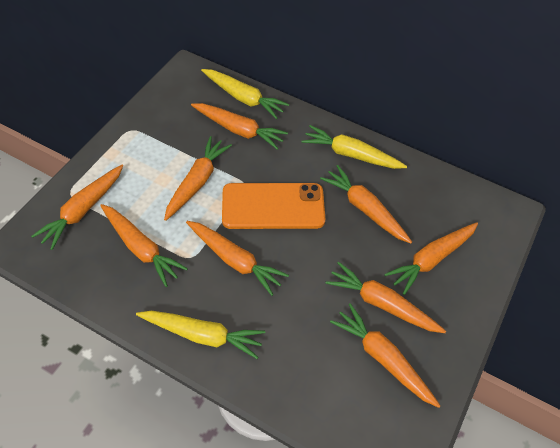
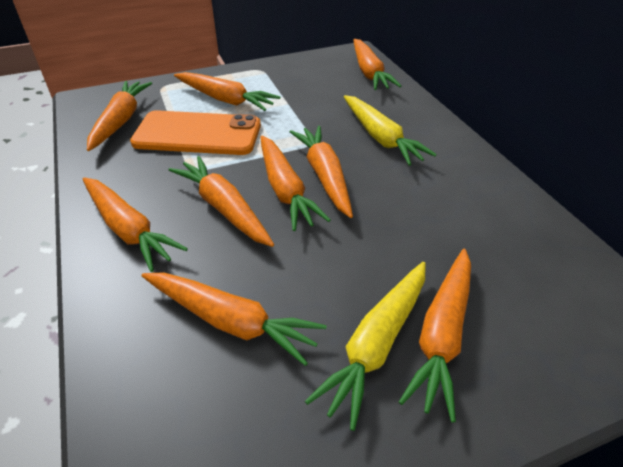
yellow carrot: 3 -> 2

